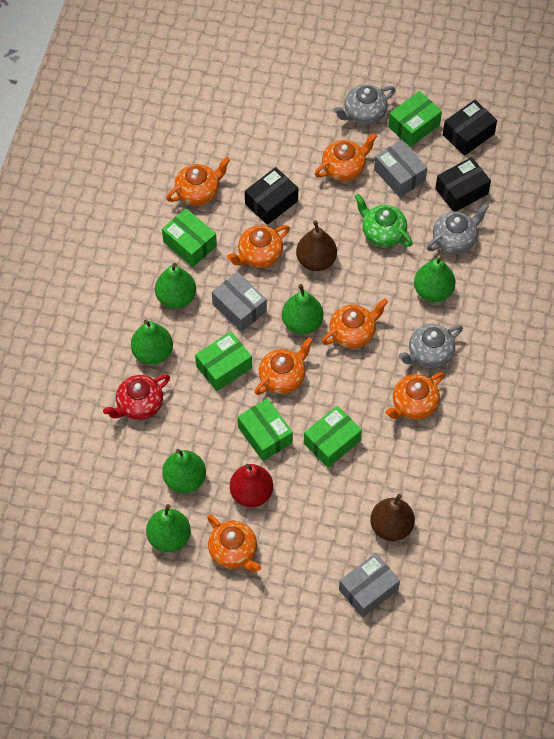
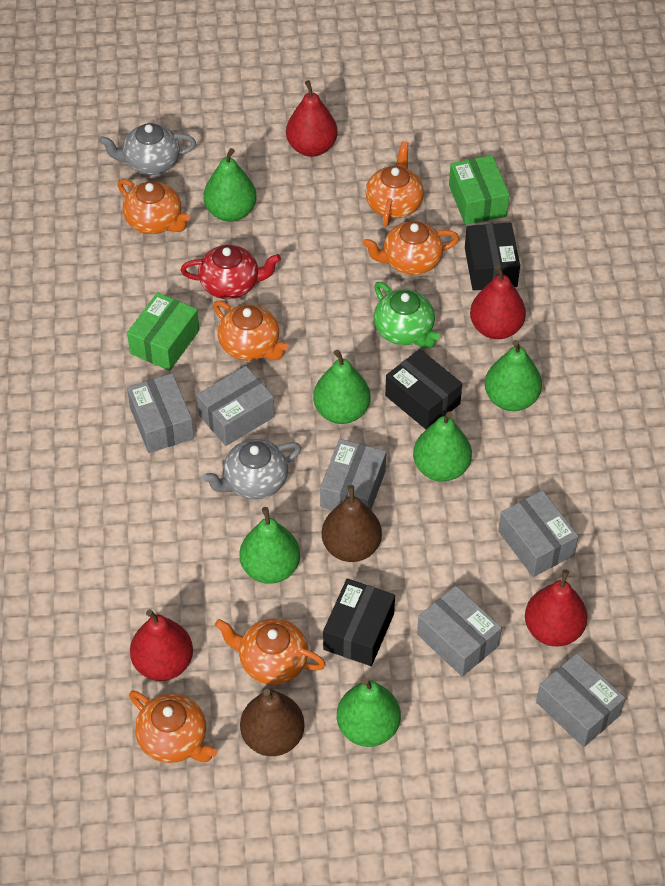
green box: 5 -> 2
grey box: 3 -> 6
grey teapot: 3 -> 2
orange teapot: 7 -> 6
red pear: 1 -> 4

